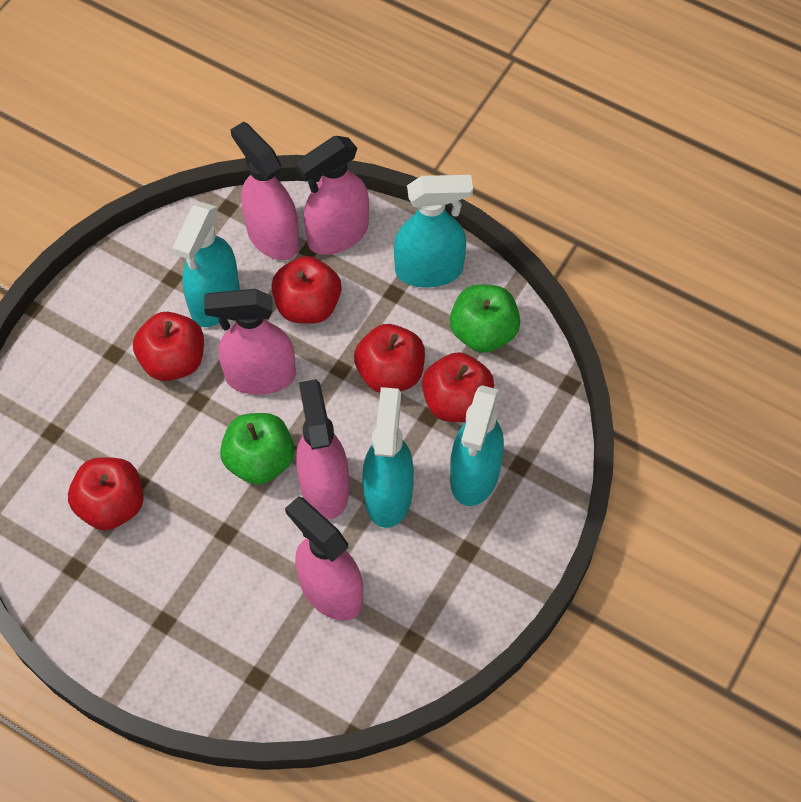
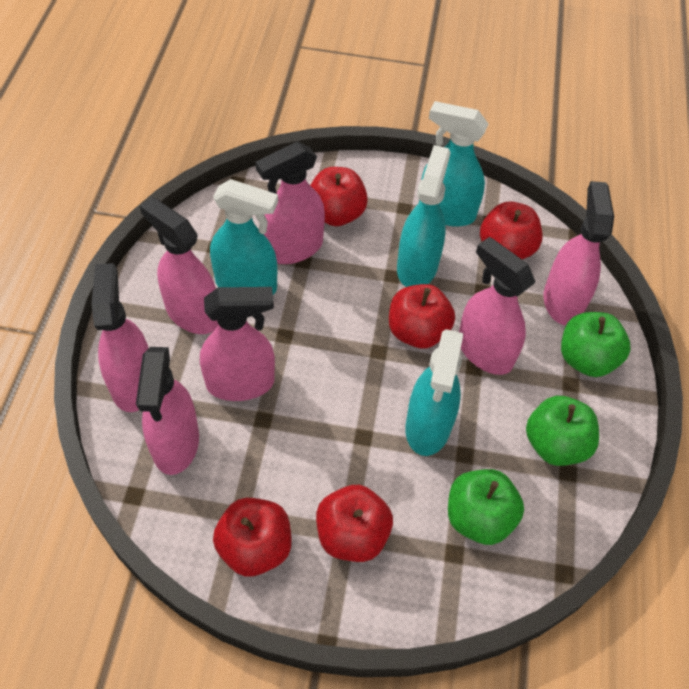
green apple: 2 -> 3
pink spray bottle: 5 -> 7

